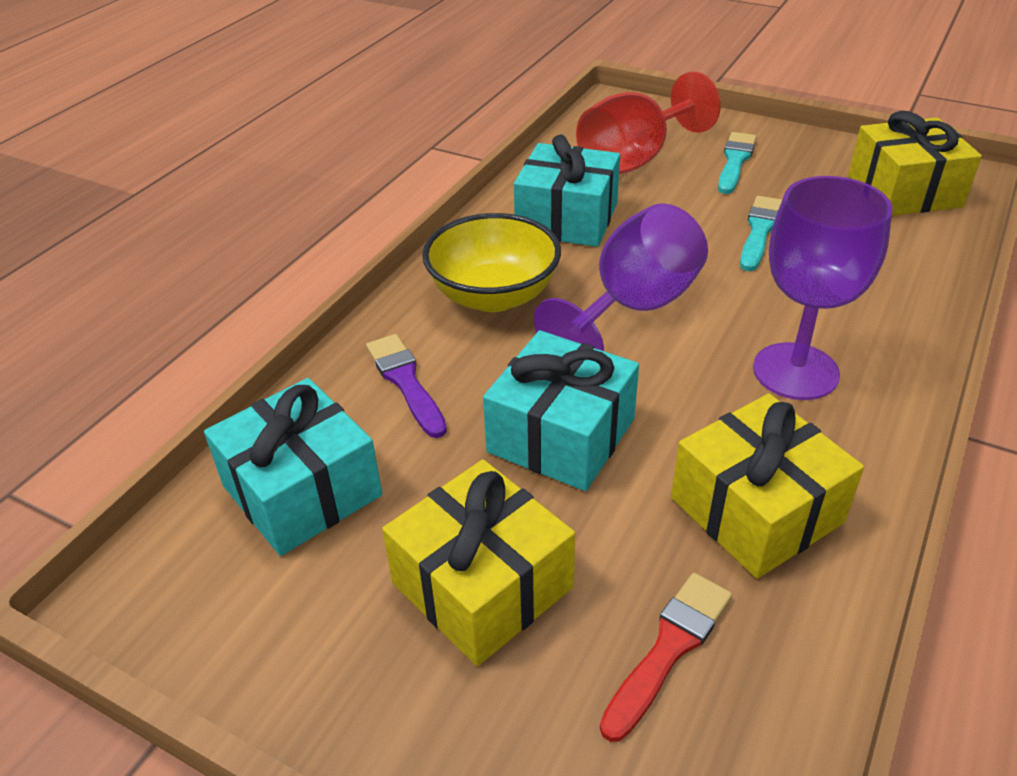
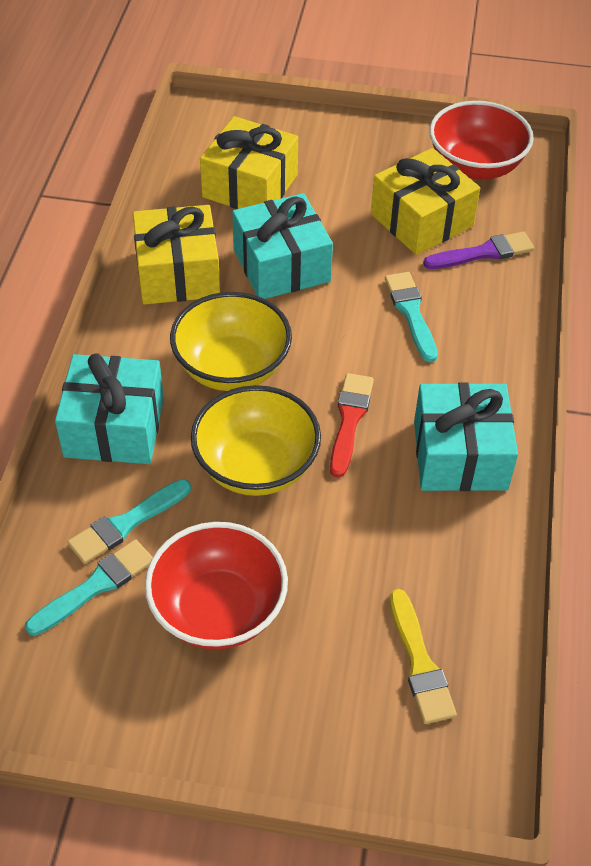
purple goblet: 2 -> 0
red bowl: 0 -> 2
red goblet: 1 -> 0
turquoise brush: 2 -> 3
yellow bowl: 1 -> 2
yellow brush: 0 -> 1

